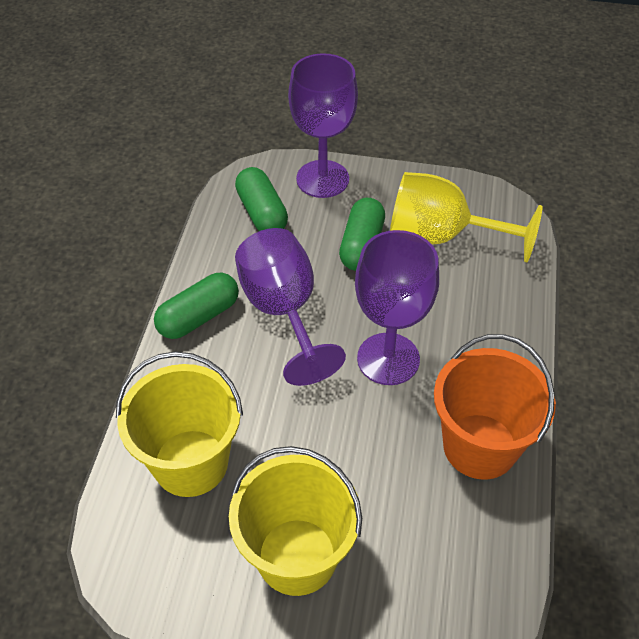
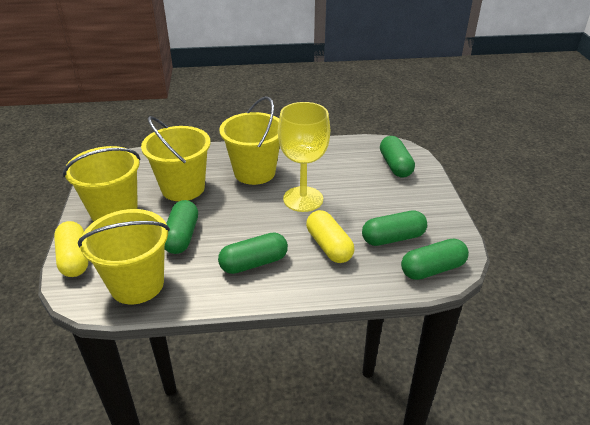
green capsule: 3 -> 5
orange bucket: 1 -> 0
purple goblet: 3 -> 0
yellow bucket: 2 -> 4
yellow capsule: 0 -> 2

